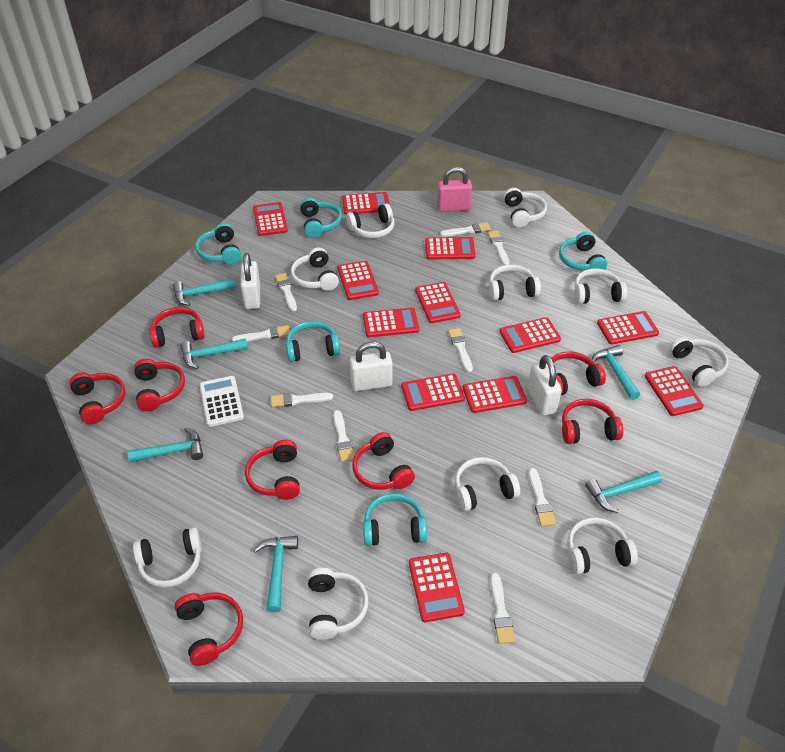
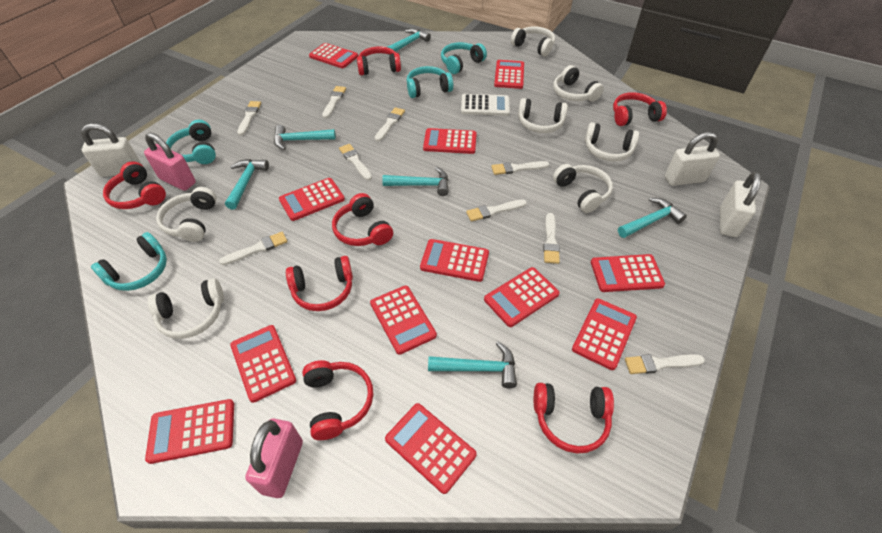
pink padlock: 1 -> 2
red headphones: 8 -> 7
turquoise headphones: 5 -> 4
white headphones: 10 -> 7

